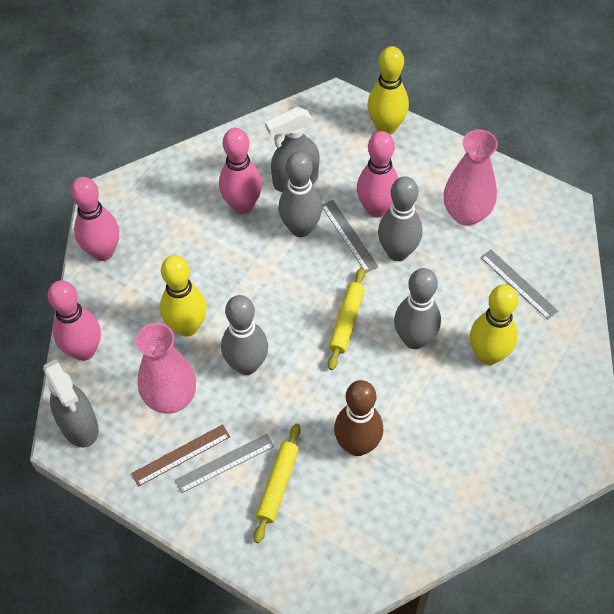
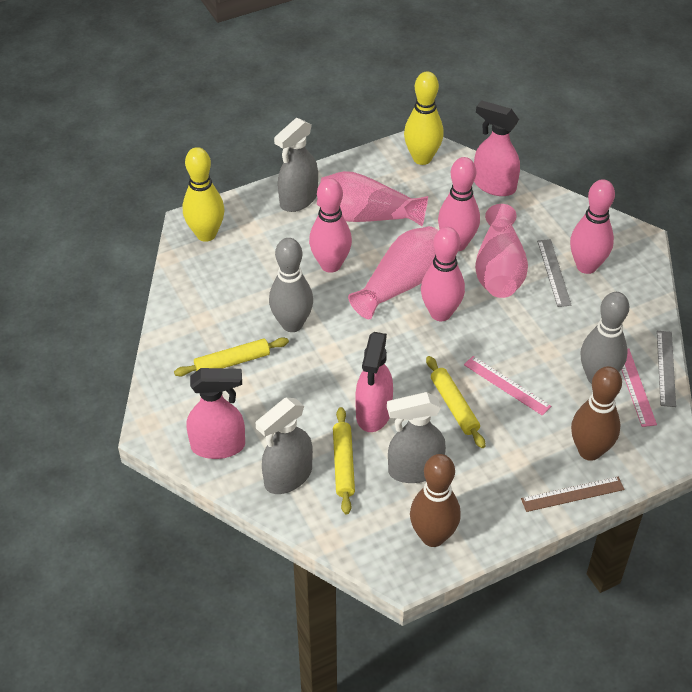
brown bowling pin: 1 -> 2
grey bowling pin: 4 -> 2
grey ruler: 3 -> 2
grey spray bottle: 2 -> 3
pink ruler: 0 -> 2
pink spray bottle: 0 -> 3
pink vase: 2 -> 3
yellow bowling pin: 3 -> 2
yellow rolling pin: 2 -> 3

